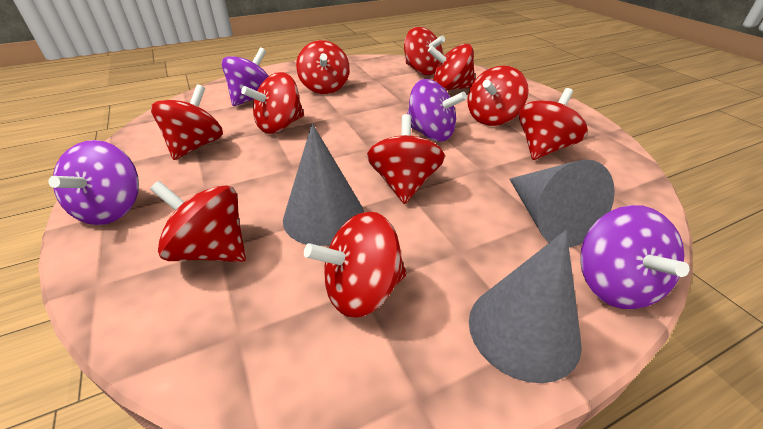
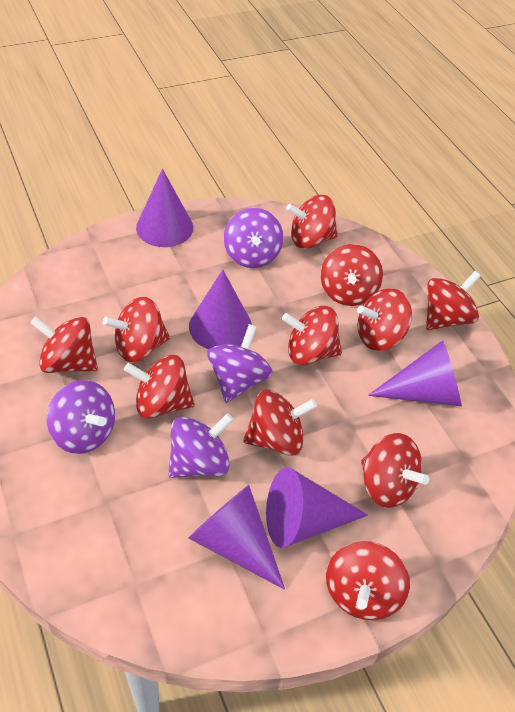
grey cone: 3 -> 0
purple cone: 0 -> 5
red spinning top: 10 -> 11

